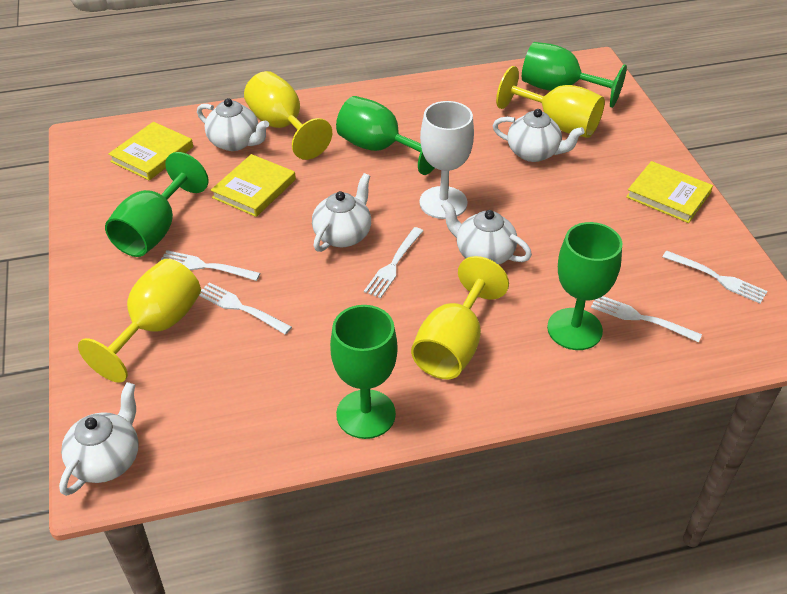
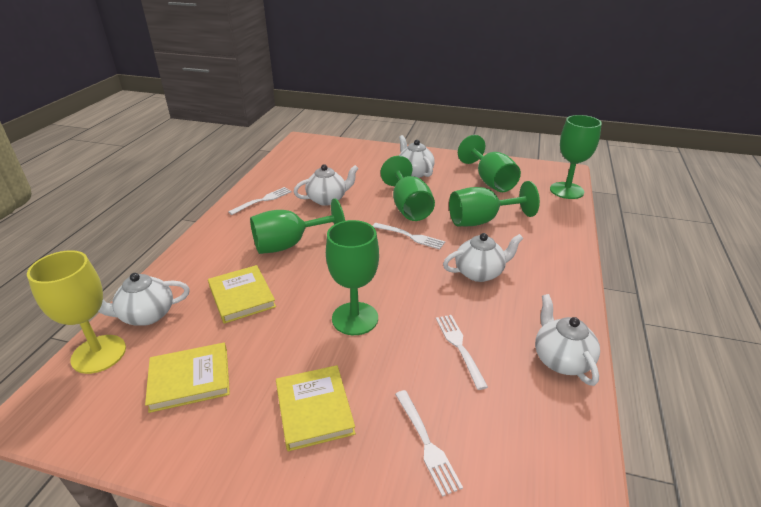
green goblet: 5 -> 6
white fork: 5 -> 4
white goblet: 1 -> 0
yellow goblet: 4 -> 1

